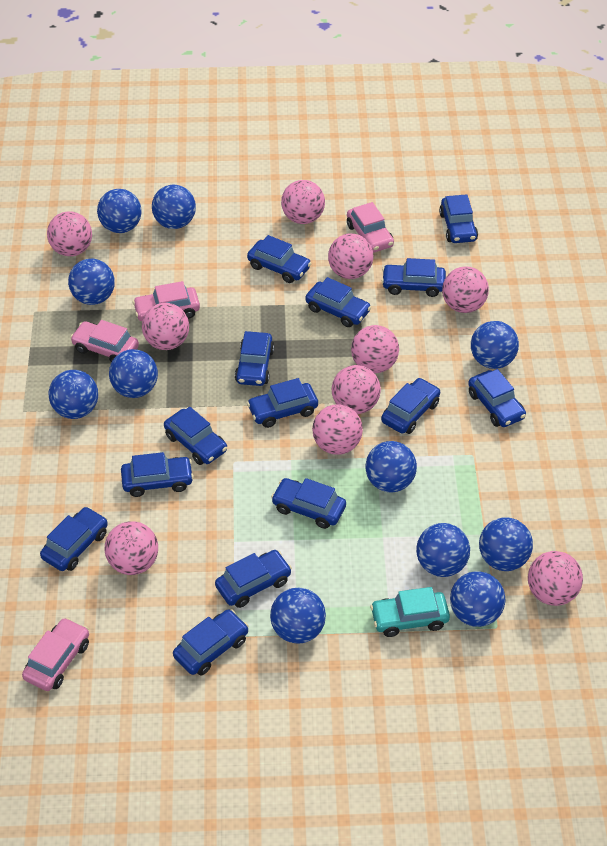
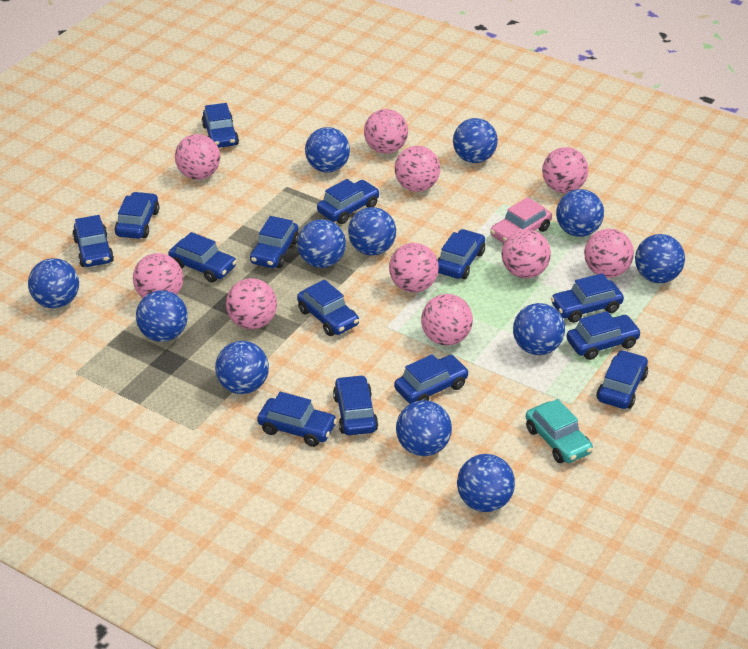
blue ball: 11 -> 12
pink car: 4 -> 1

